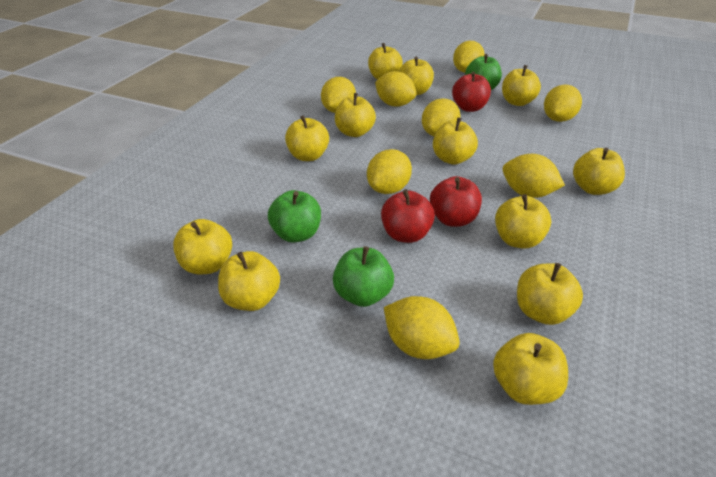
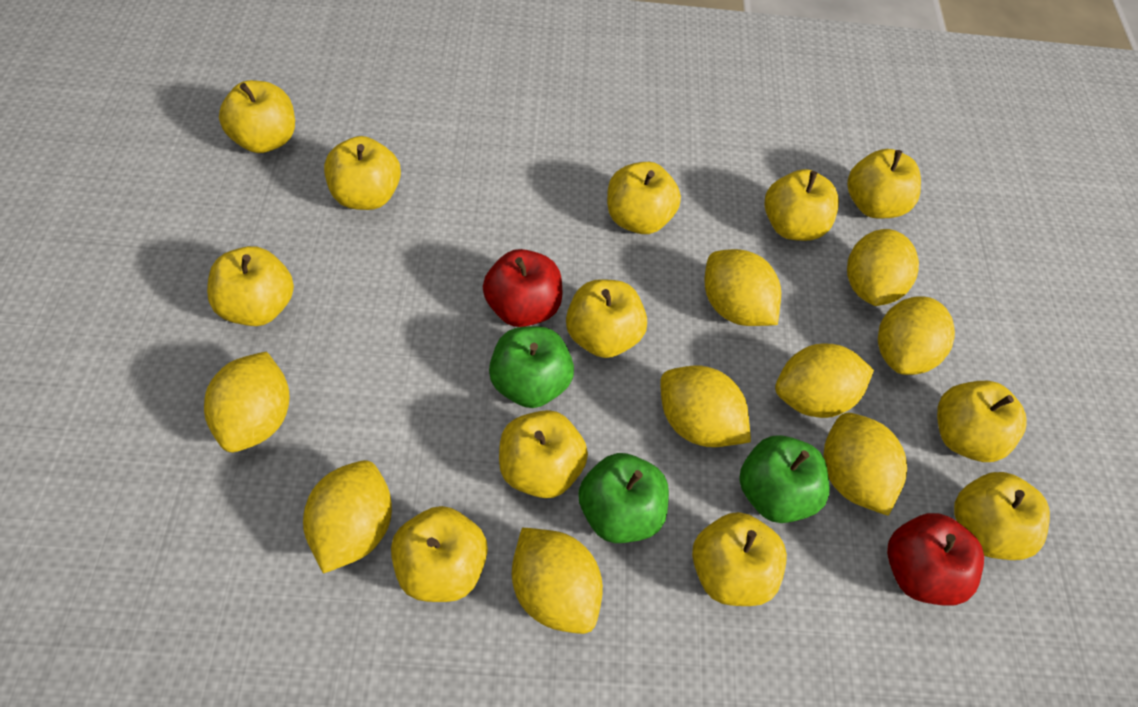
red apple: 3 -> 2
yellow lemon: 8 -> 9

